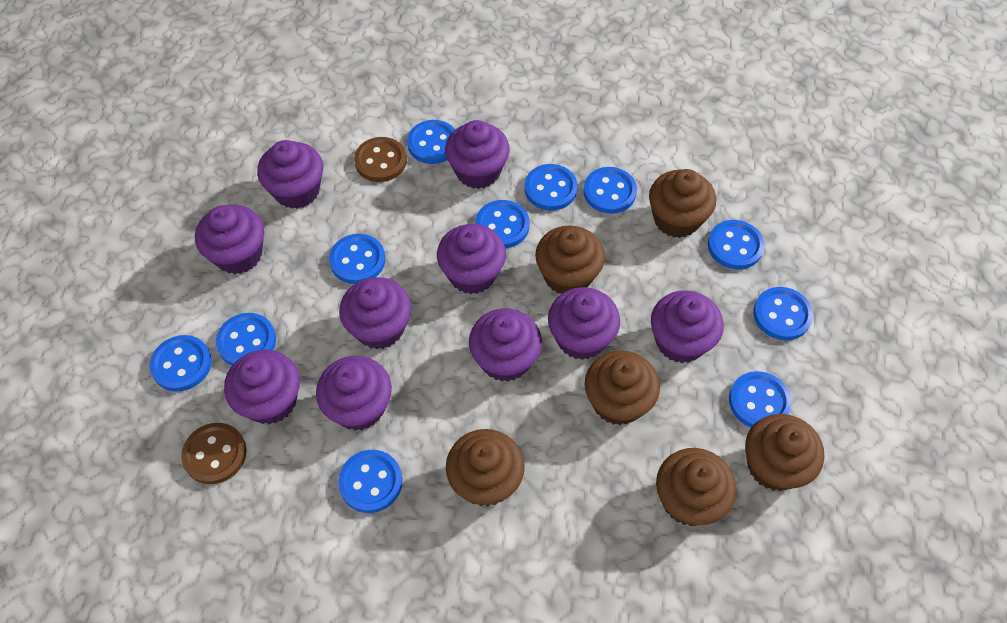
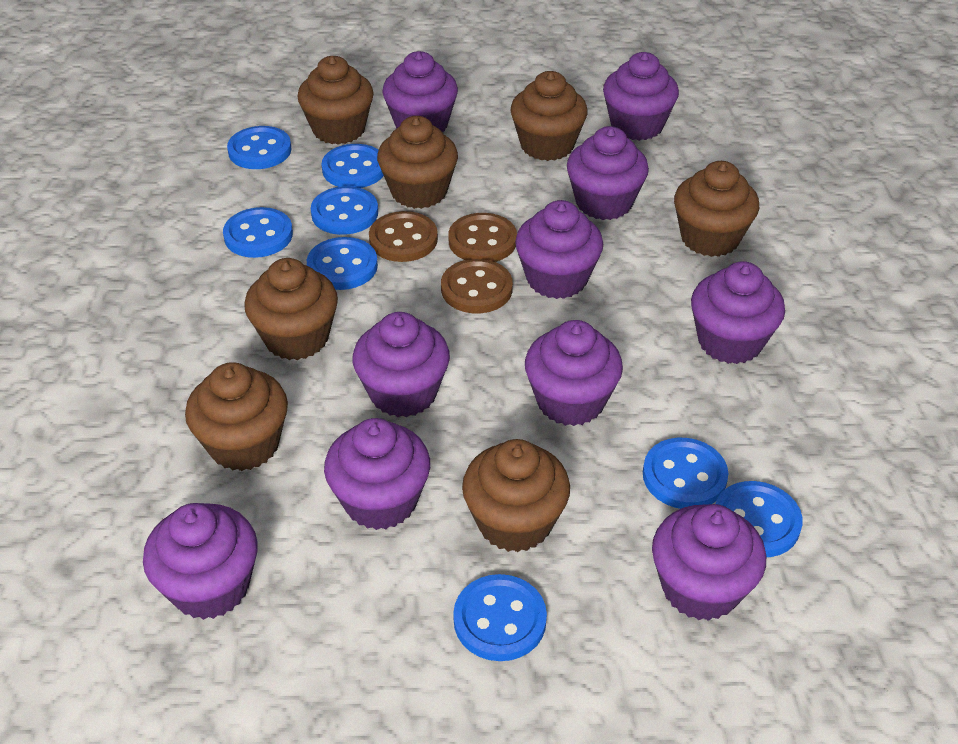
blue button: 11 -> 8
brown button: 2 -> 3
brown cupcake: 6 -> 7

